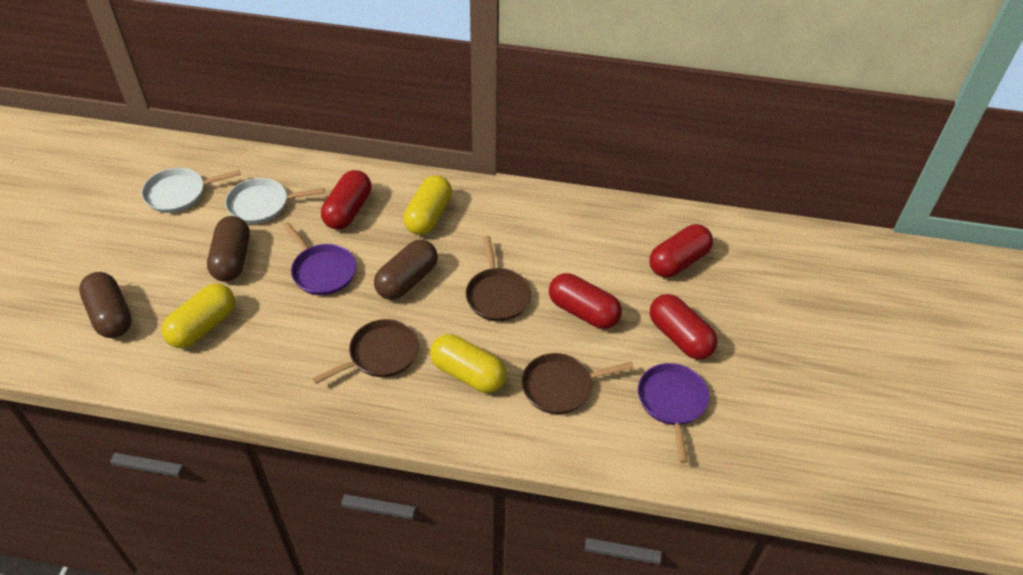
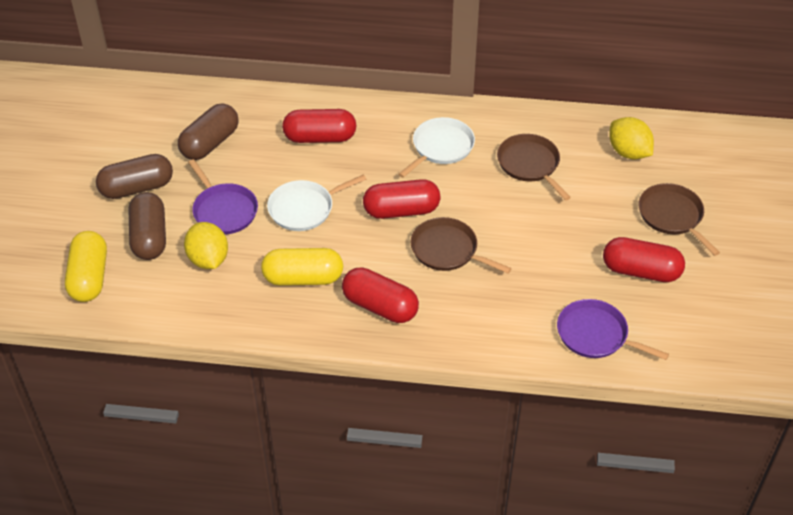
yellow capsule: 3 -> 2
yellow lemon: 0 -> 2

